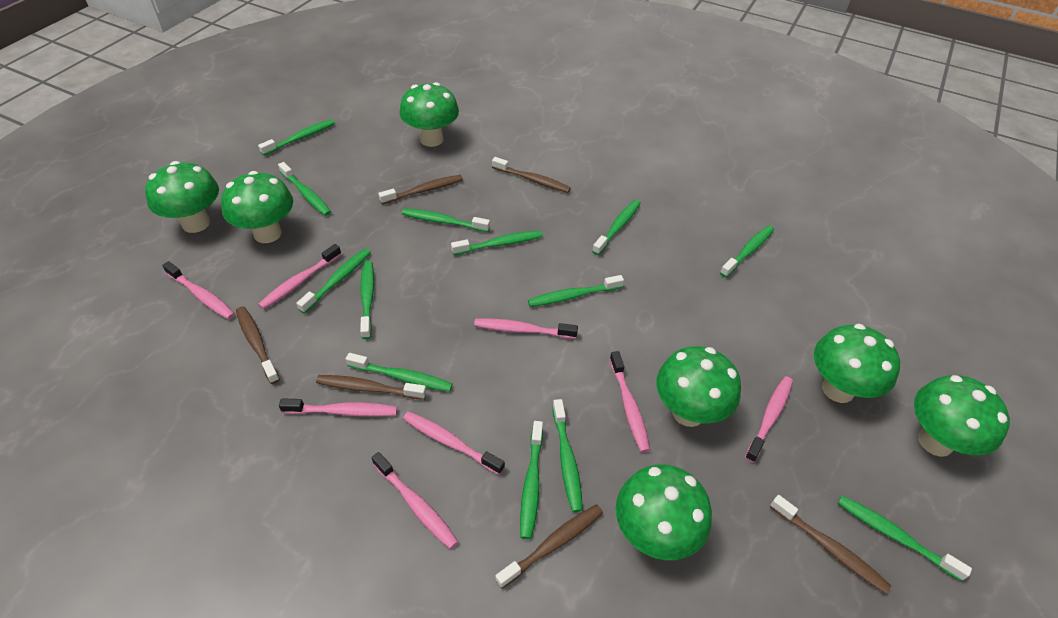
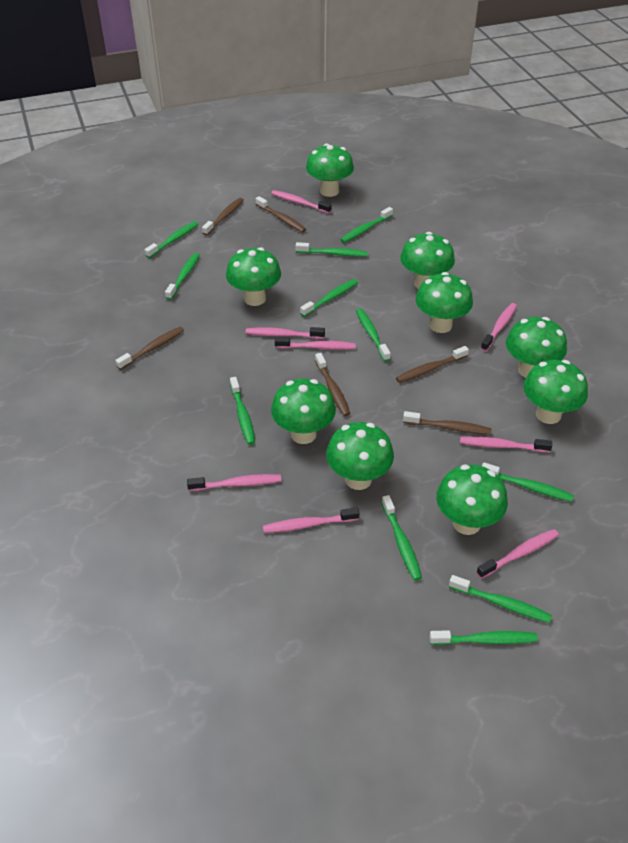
green mushroom: 7 -> 9
green toothbrush: 13 -> 11

